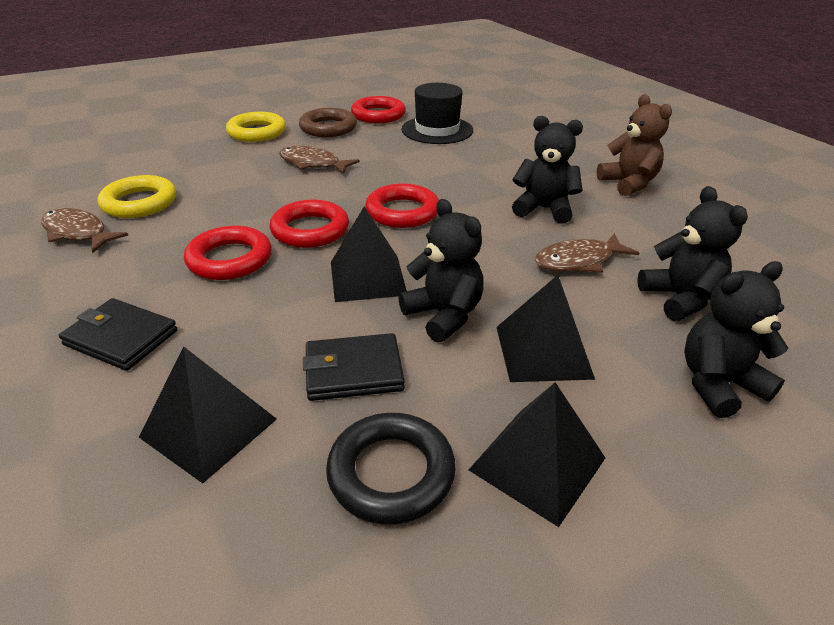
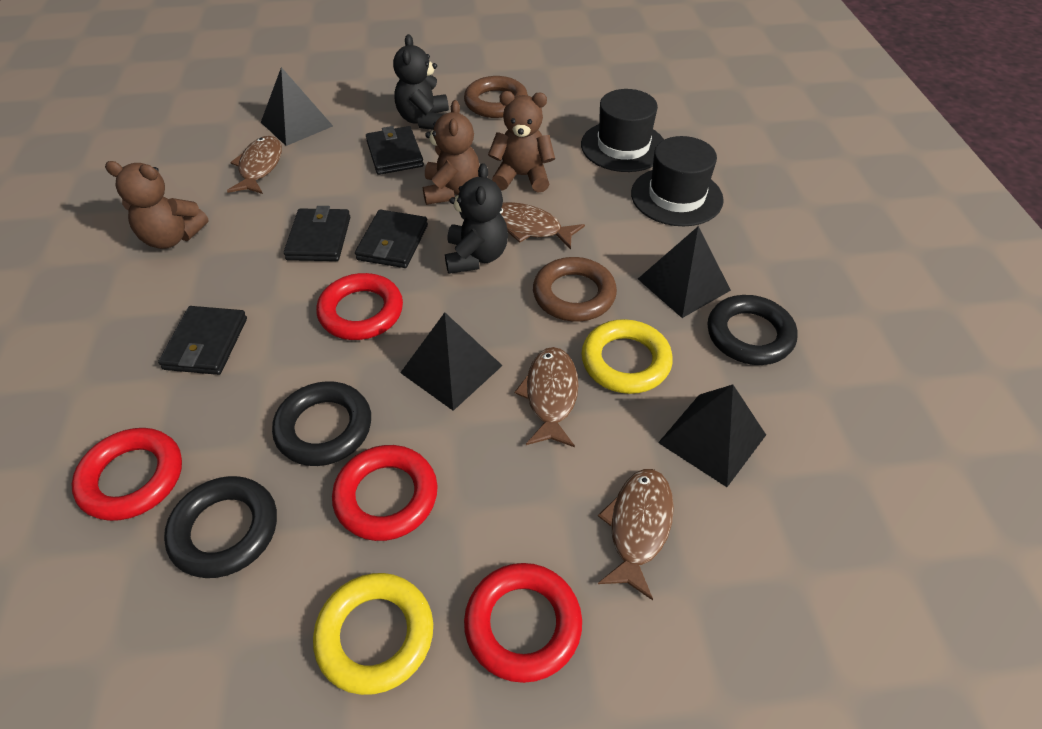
black hat: 1 -> 2
black ring: 1 -> 3
black teddy bear: 4 -> 2
black wallet: 2 -> 4
brown fish: 3 -> 4
brown ring: 1 -> 2
brown teddy bear: 1 -> 3

